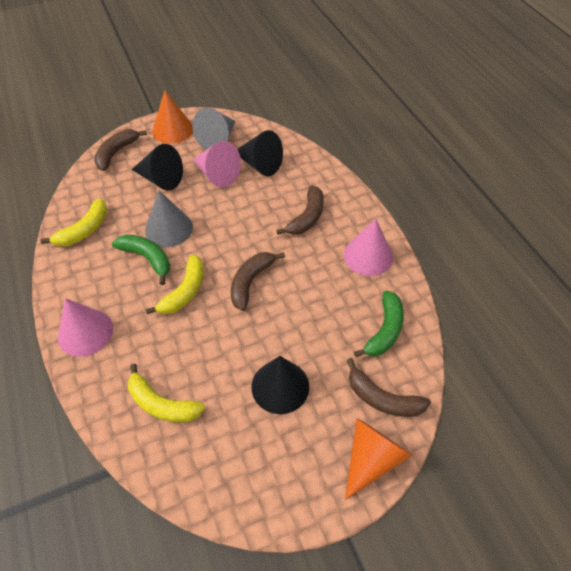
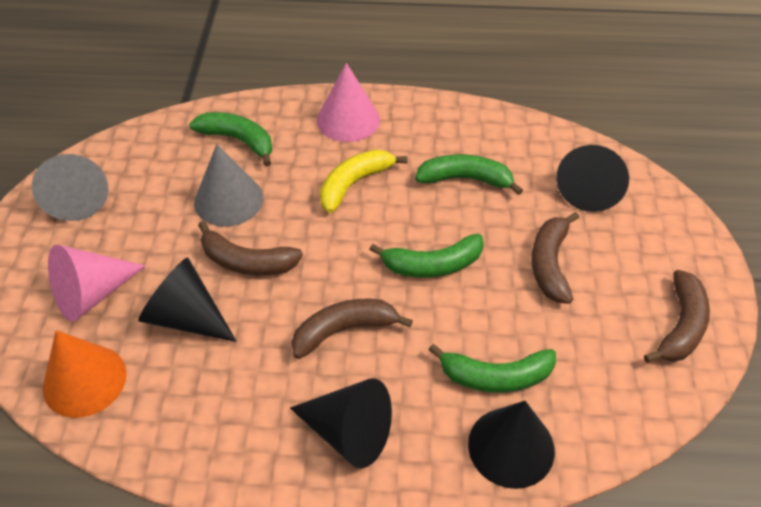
black cone: 3 -> 4
green banana: 2 -> 4
orange cone: 2 -> 1
pink cone: 3 -> 2
yellow banana: 3 -> 1

